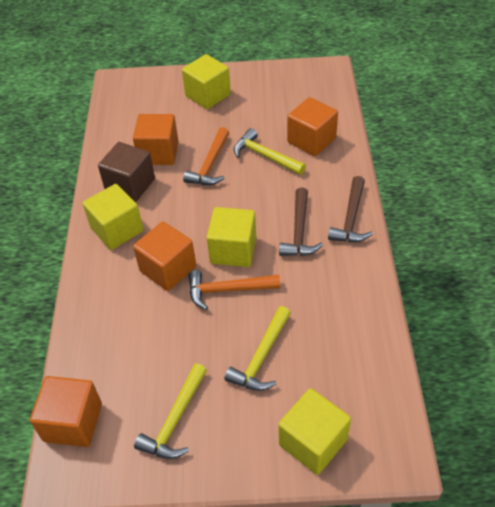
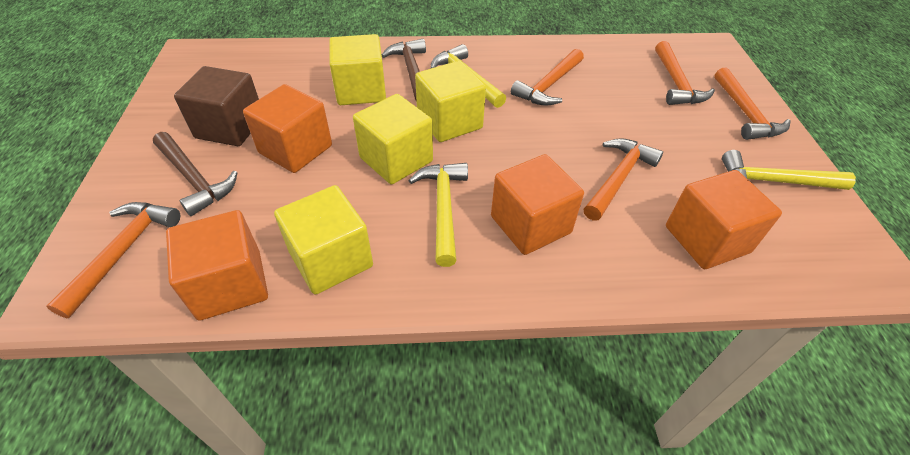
orange hammer: 2 -> 5

